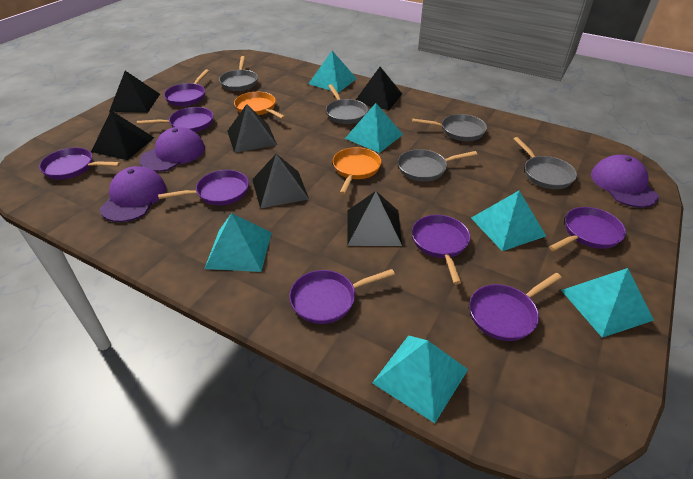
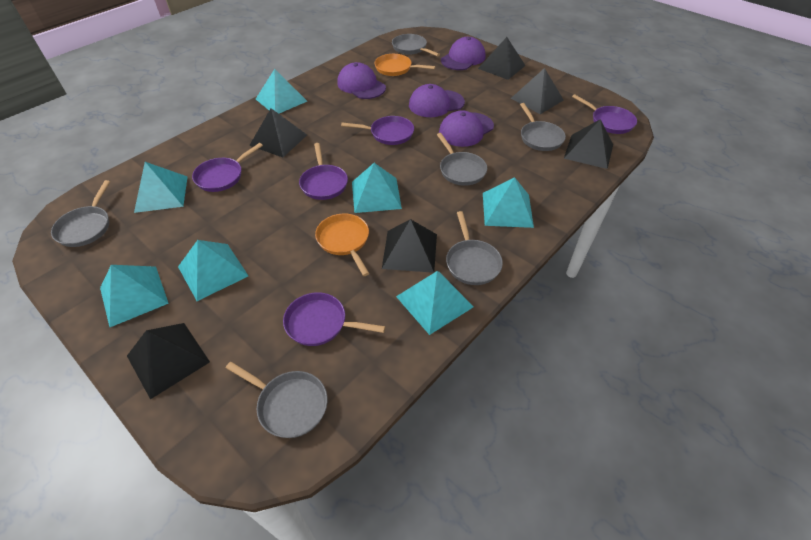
grey pan: 5 -> 6
purple cap: 3 -> 4
purple pan: 8 -> 5
turquoise pyramid: 6 -> 7

